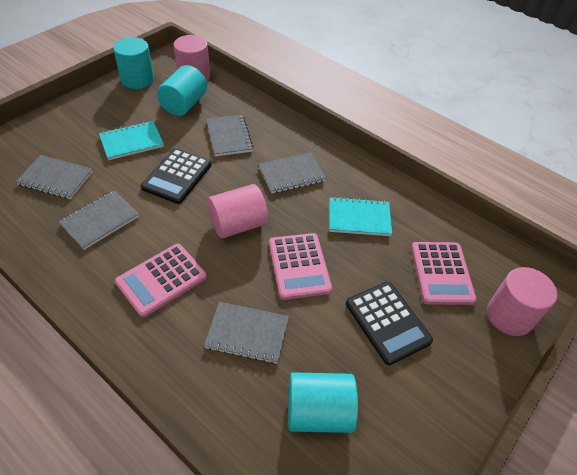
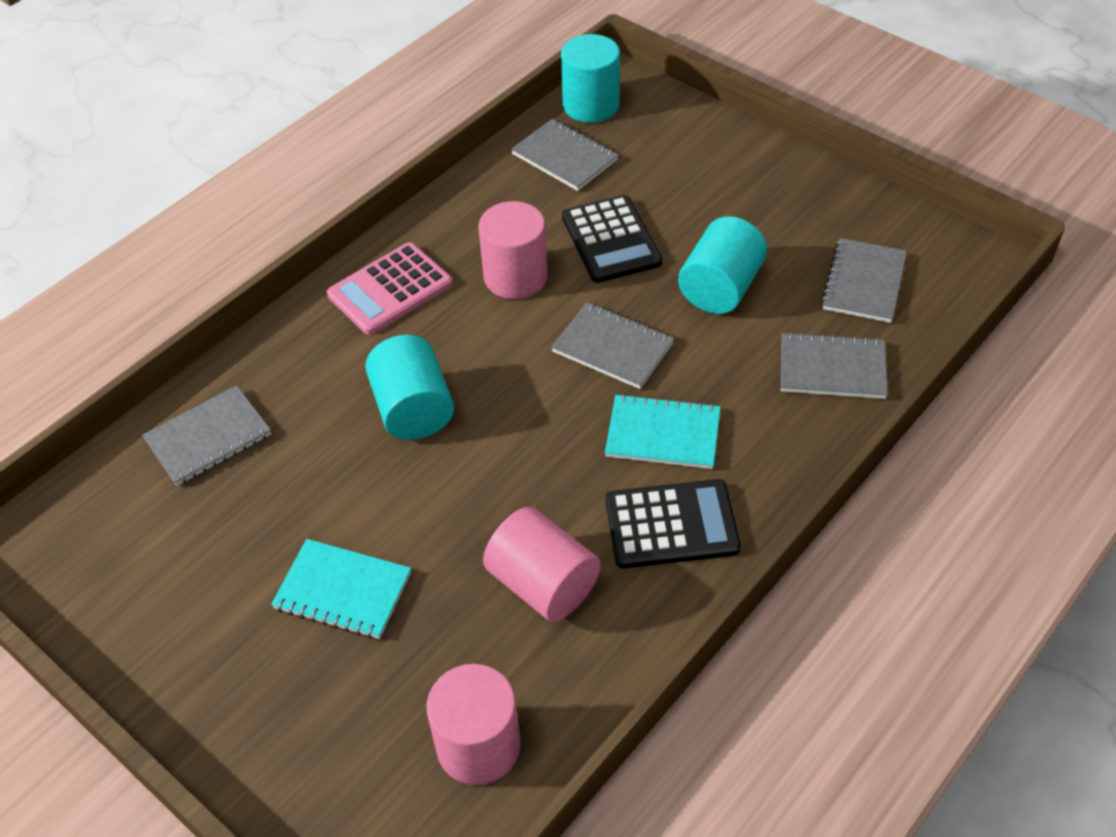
pink calculator: 3 -> 1

